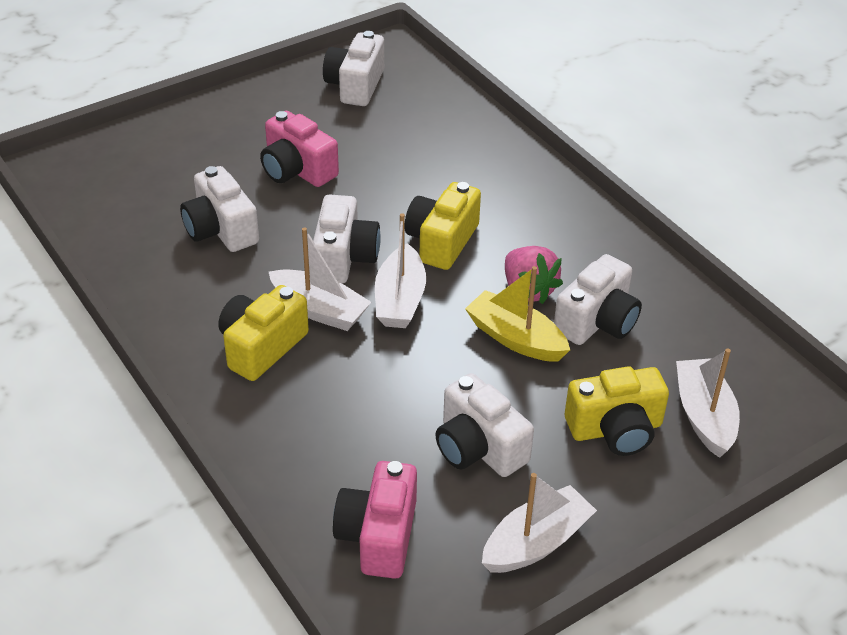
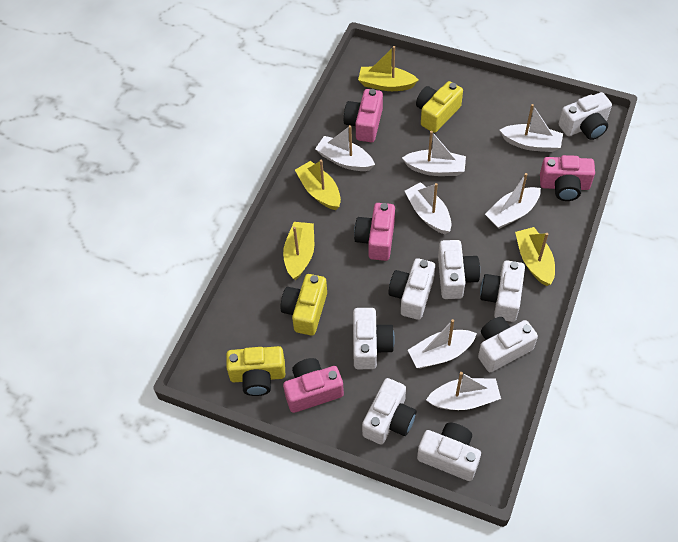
pink camera: 2 -> 4
pink strawberry: 1 -> 0
white boat: 4 -> 7
white camera: 5 -> 8
yellow boat: 1 -> 4

